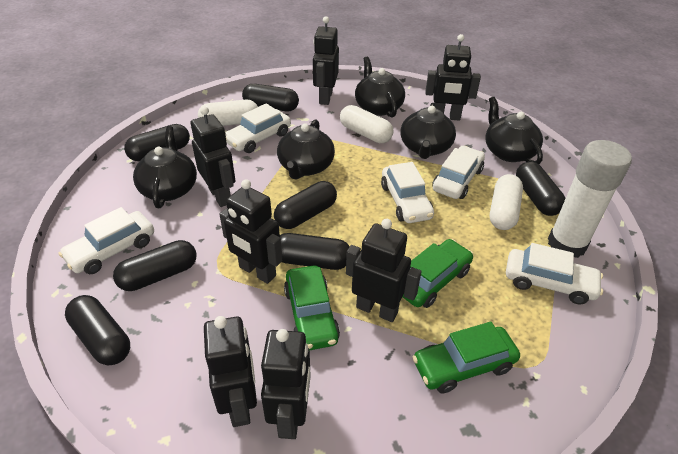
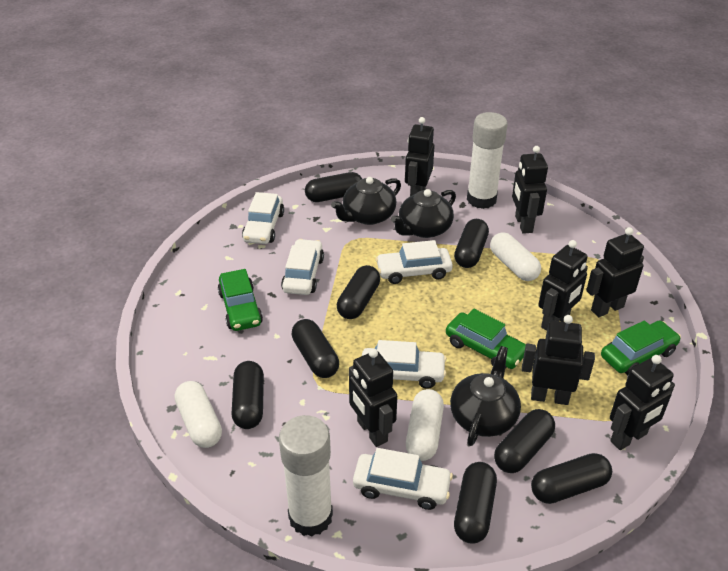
black capsule: 7 -> 8
black teapot: 5 -> 3
white glue stick: 1 -> 2

